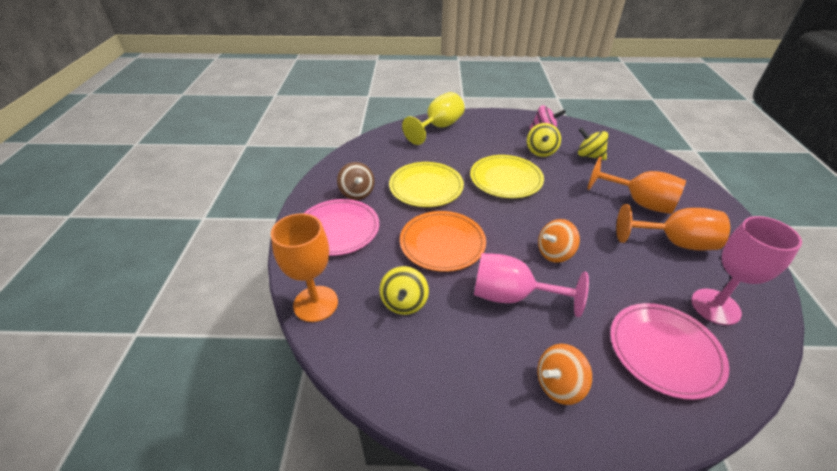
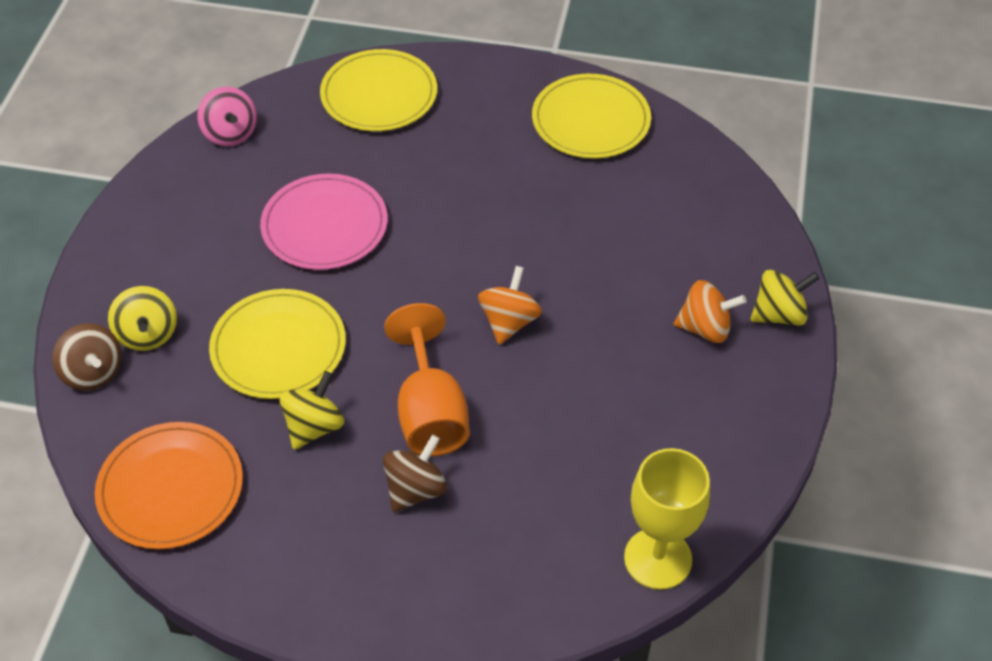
brown spinning top: 1 -> 2
orange goblet: 3 -> 1
pink goblet: 2 -> 0
pink plate: 2 -> 1
yellow plate: 2 -> 3

